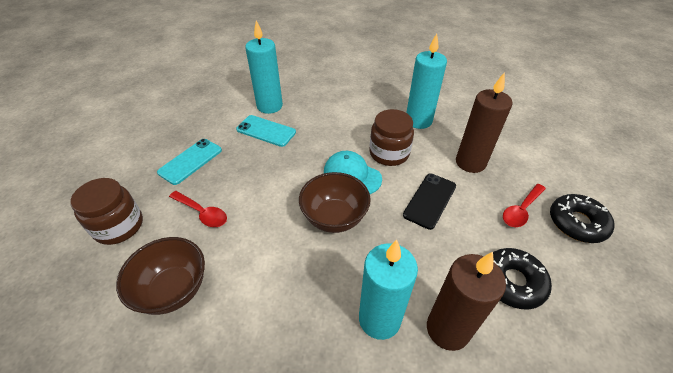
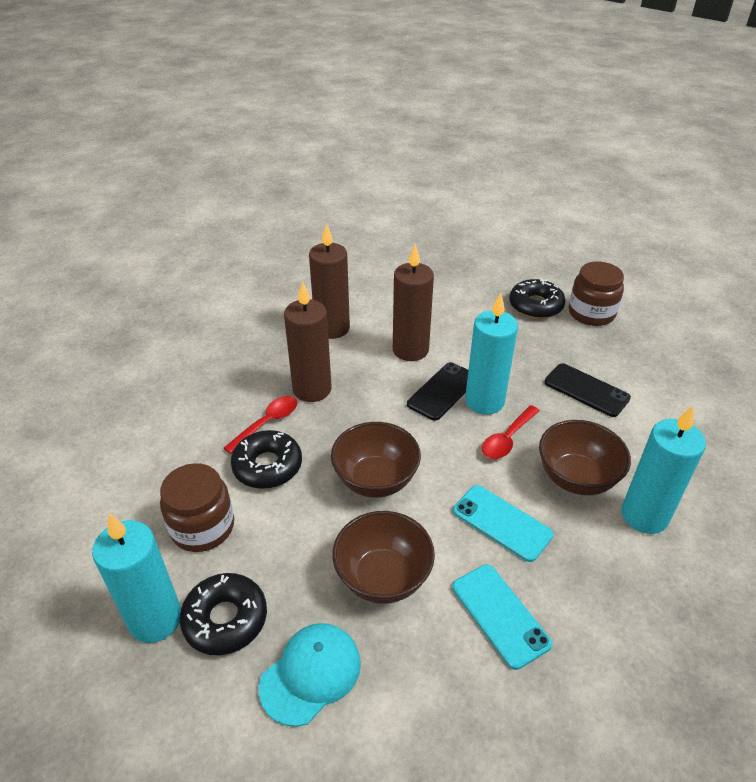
black donut: 2 -> 3
black phone: 1 -> 2
brown bowl: 2 -> 3
brown candle: 2 -> 3

